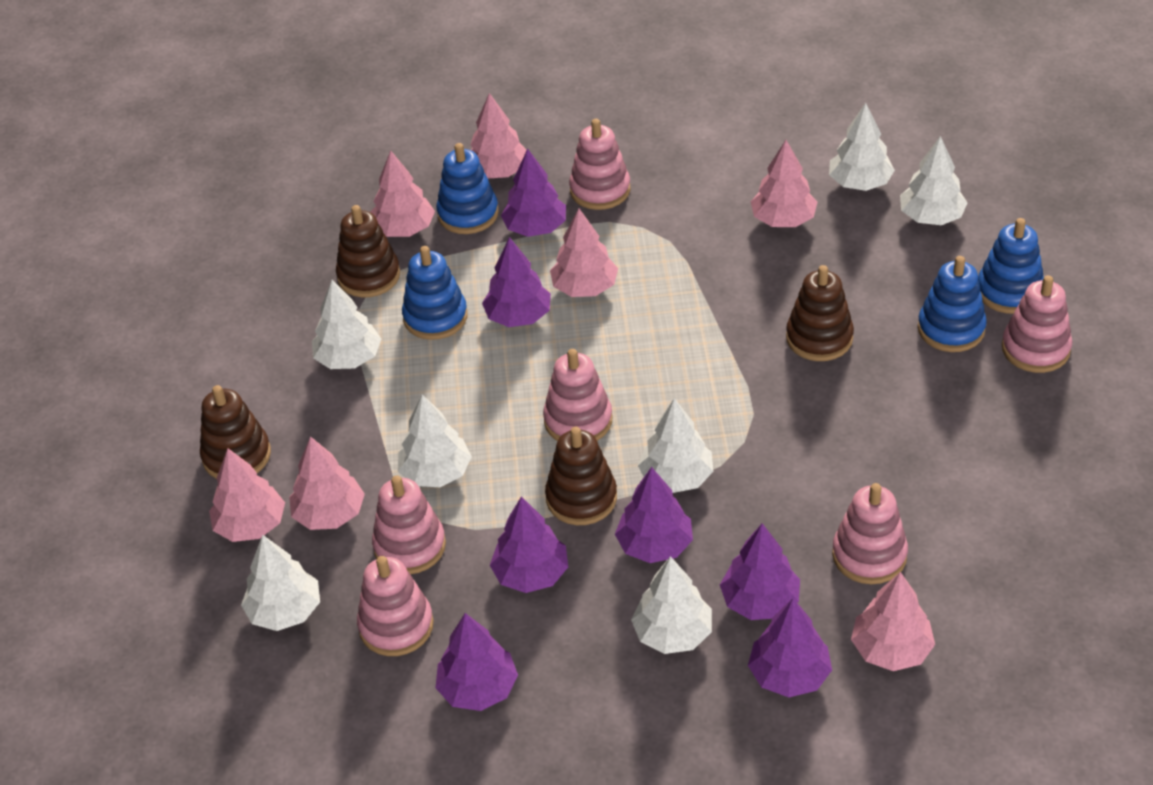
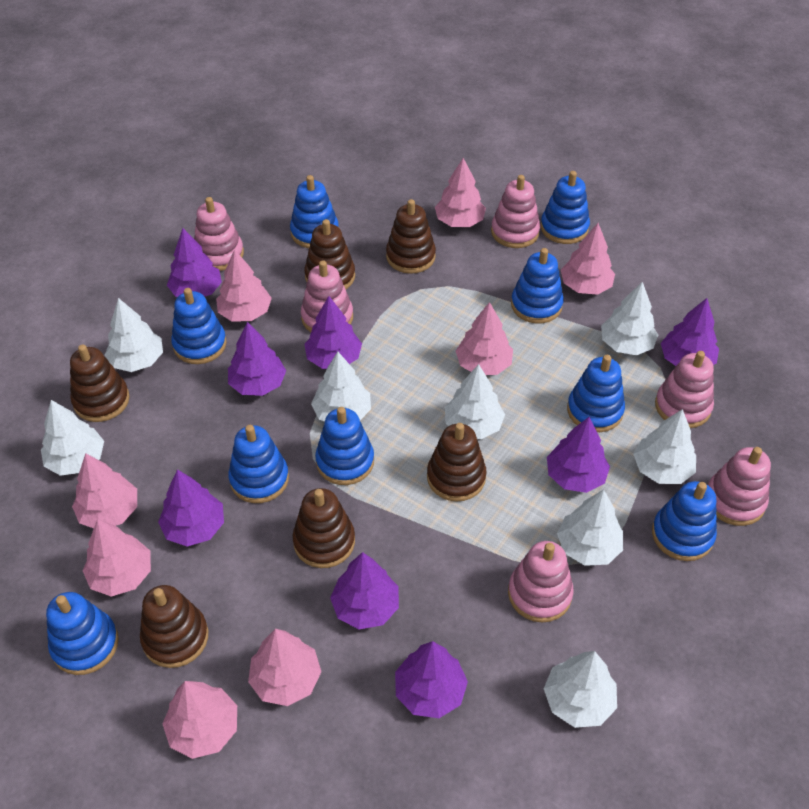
blue stacking toy: 4 -> 9
brown stacking toy: 4 -> 6
pink tree: 7 -> 8
purple tree: 7 -> 8
white tree: 7 -> 8

